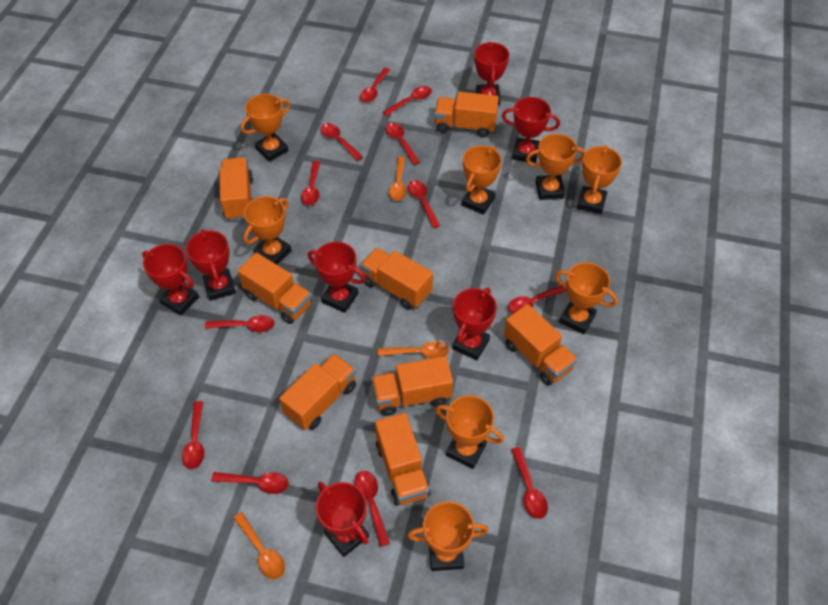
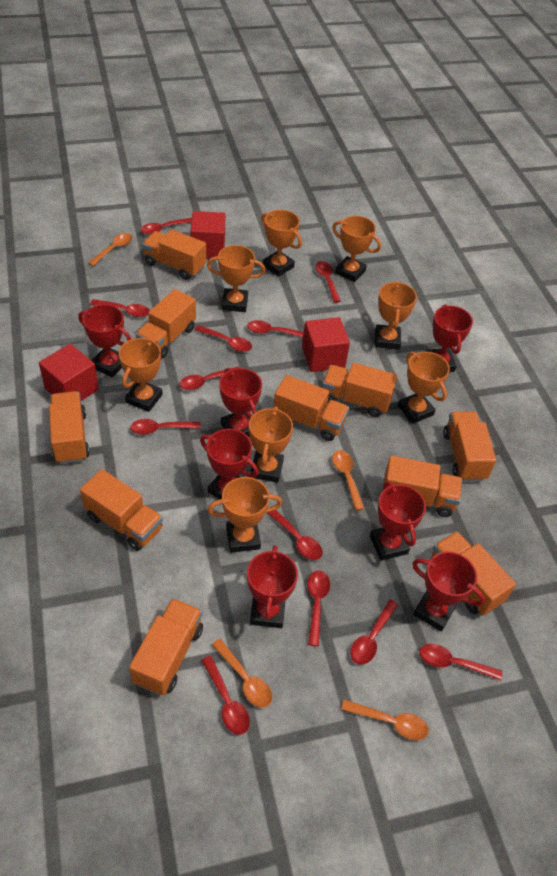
orange spoon: 3 -> 4
orange truck: 8 -> 10
red cube: 0 -> 3

